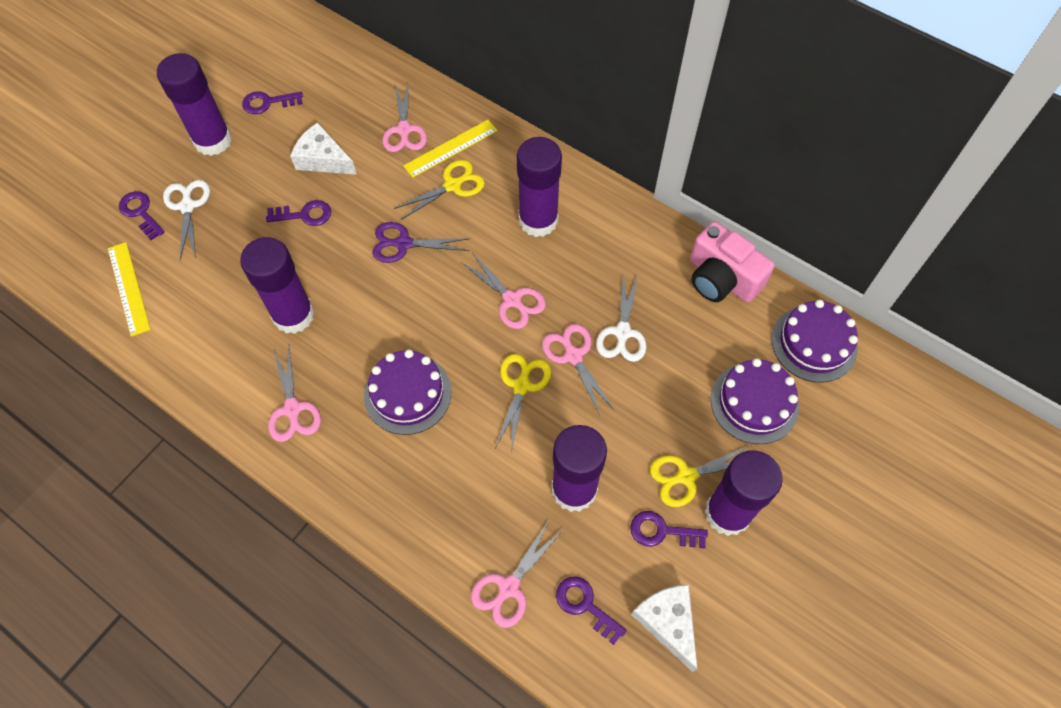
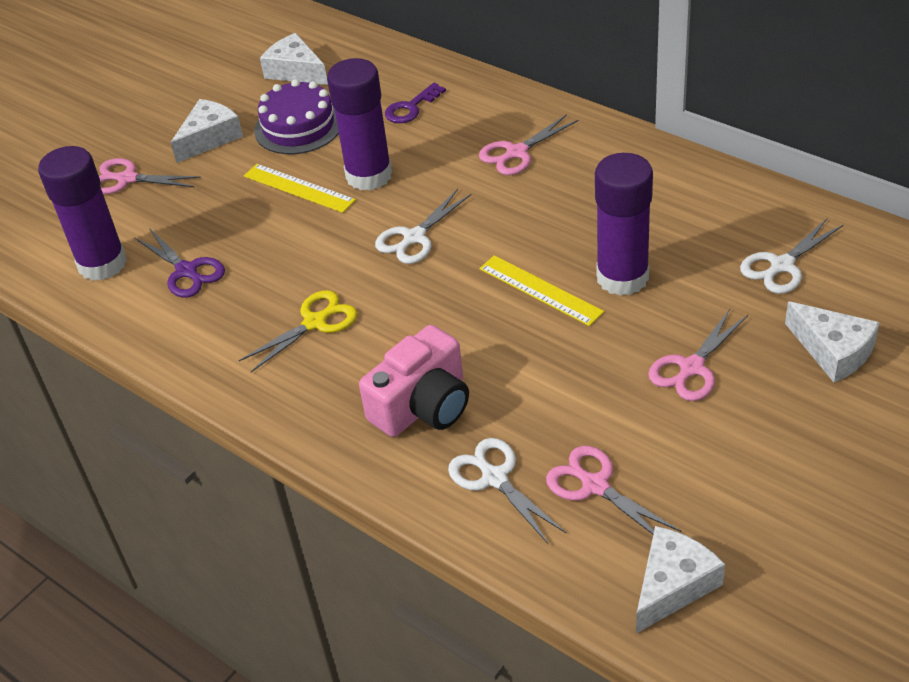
pink scissors: 5 -> 4
purple cake: 3 -> 1
purple glue stick: 5 -> 3
purple key: 5 -> 1
white cheese: 2 -> 4
white scissors: 2 -> 3
yellow scissors: 3 -> 1

